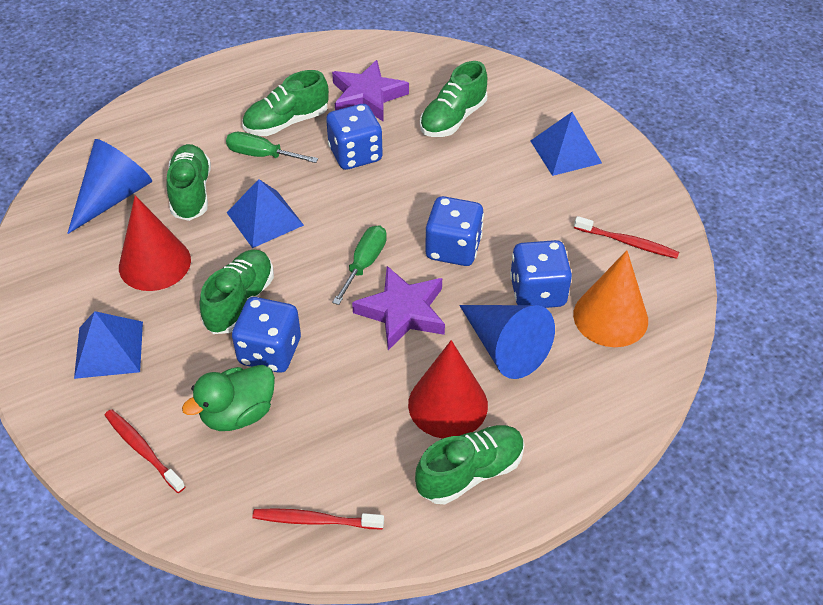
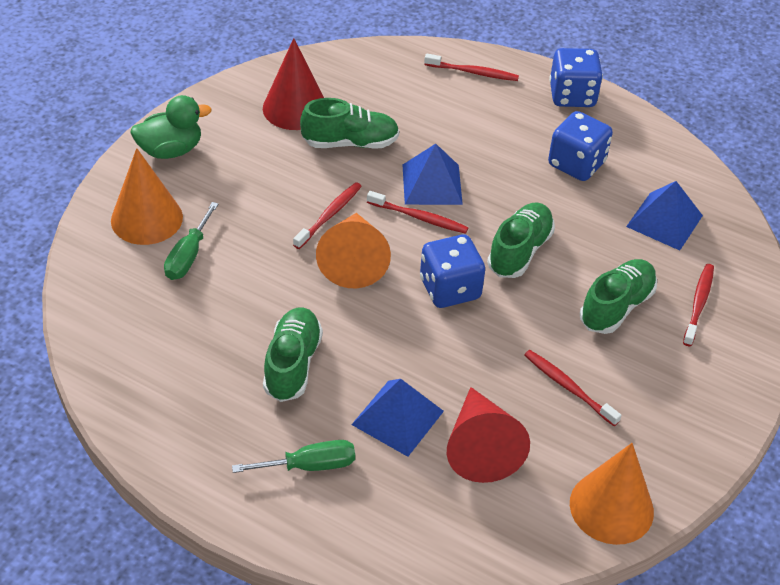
blue cone: 2 -> 0
blue dice: 4 -> 3
green shoe: 5 -> 4
orange cone: 1 -> 3
purple star: 2 -> 0
red toothbrush: 3 -> 5

